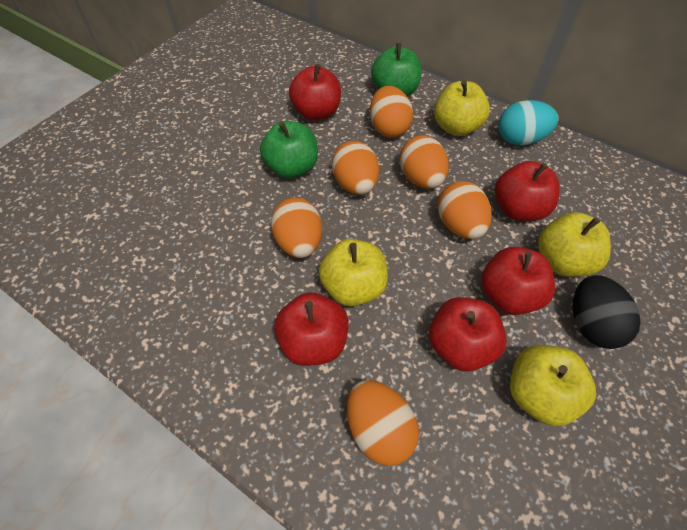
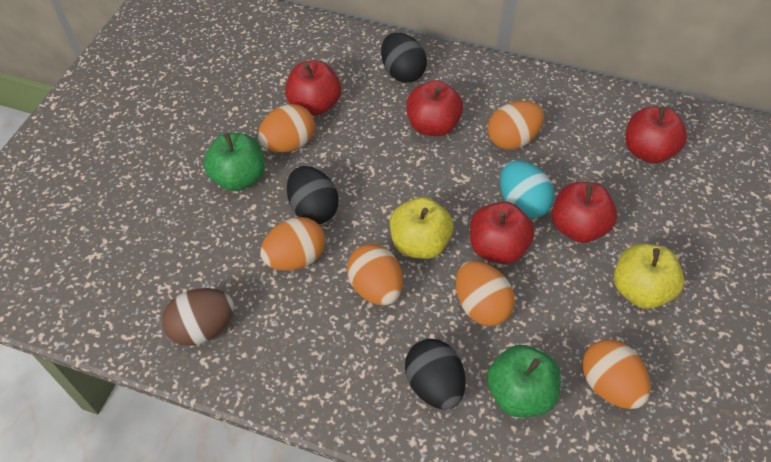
black egg: 1 -> 3
brown egg: 0 -> 1
yellow apple: 4 -> 2

